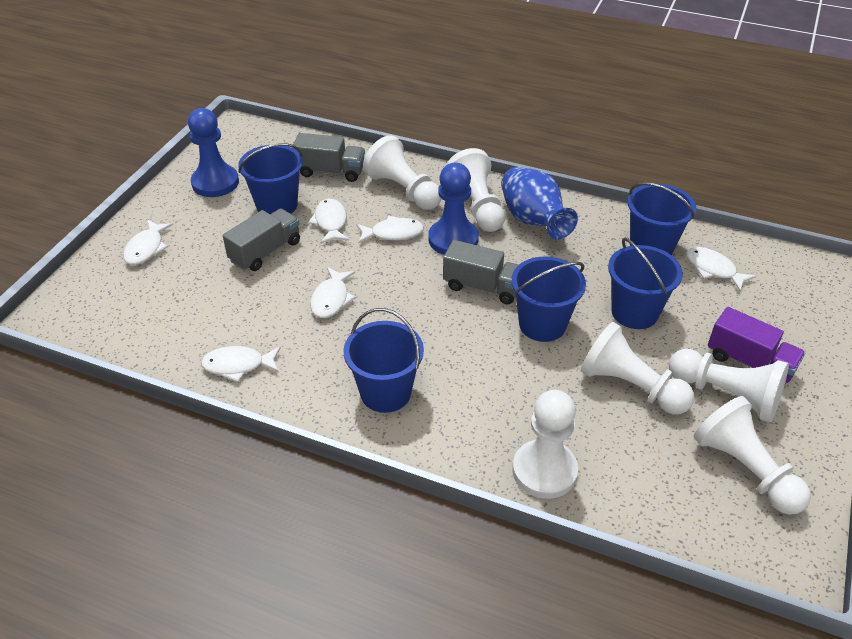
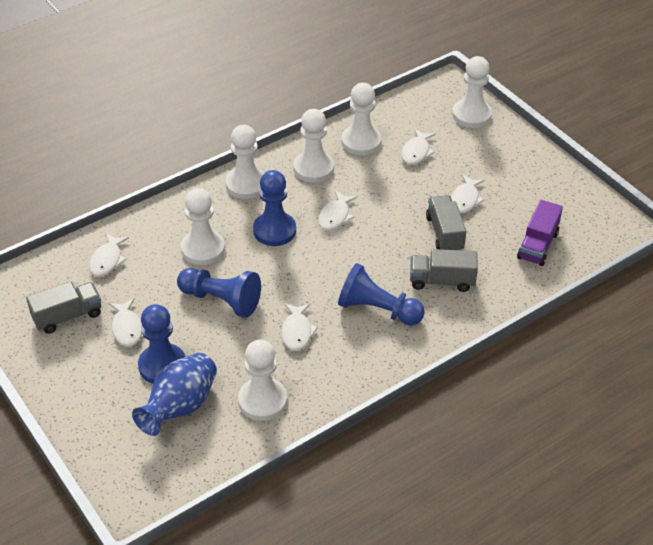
blue bucket: 5 -> 0
blue pawn: 2 -> 4

